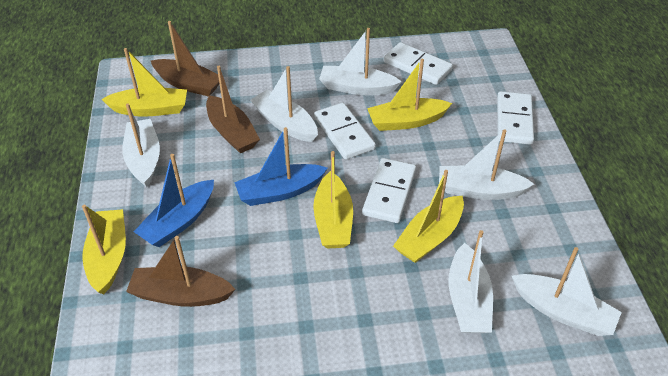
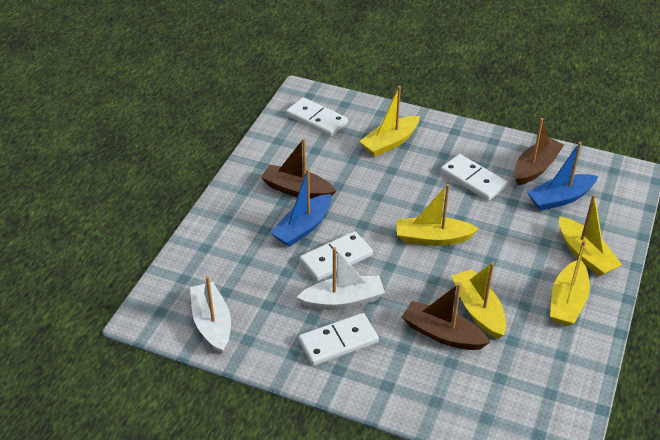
white boat: 6 -> 2

